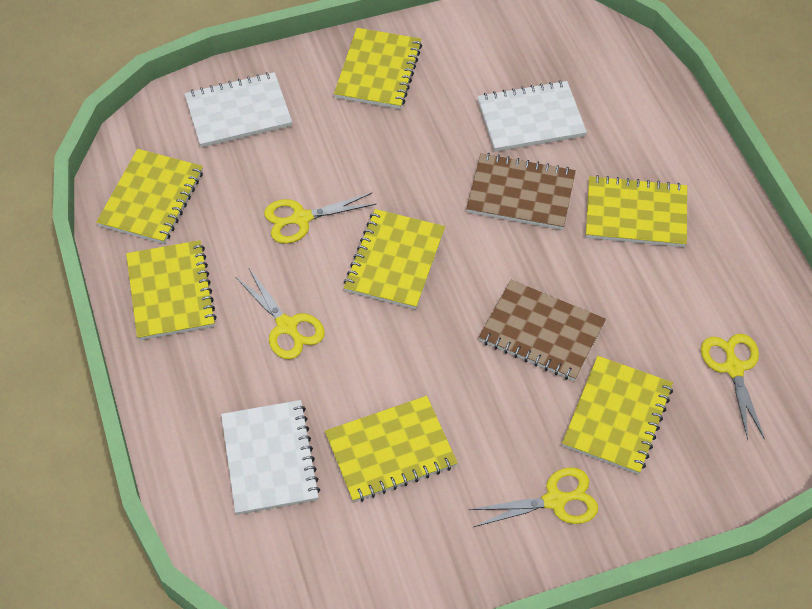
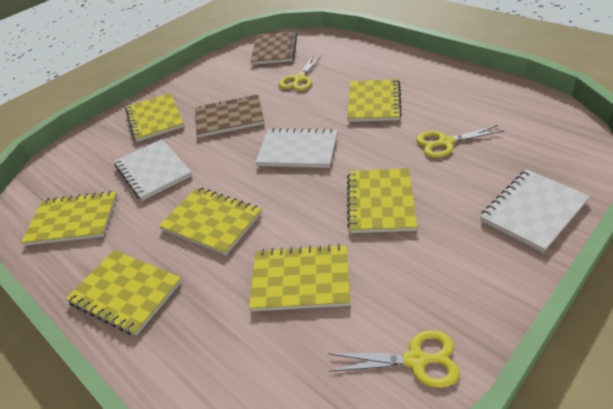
yellow scissors: 4 -> 3

